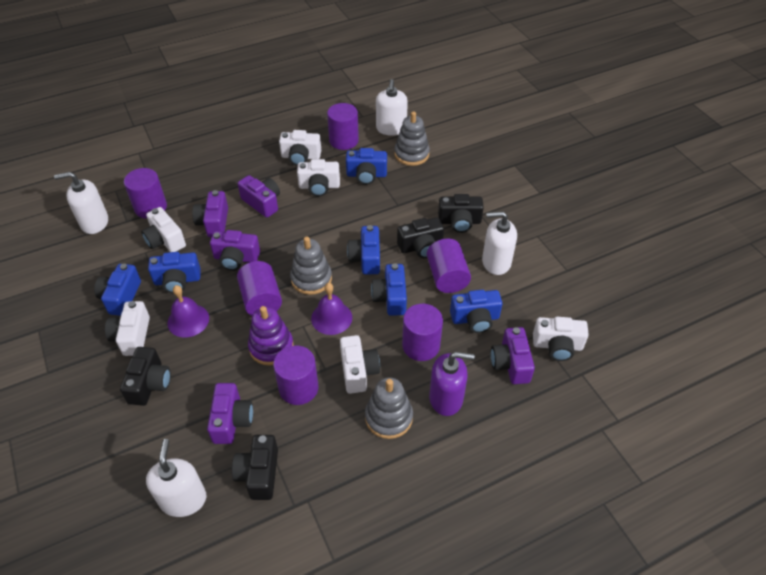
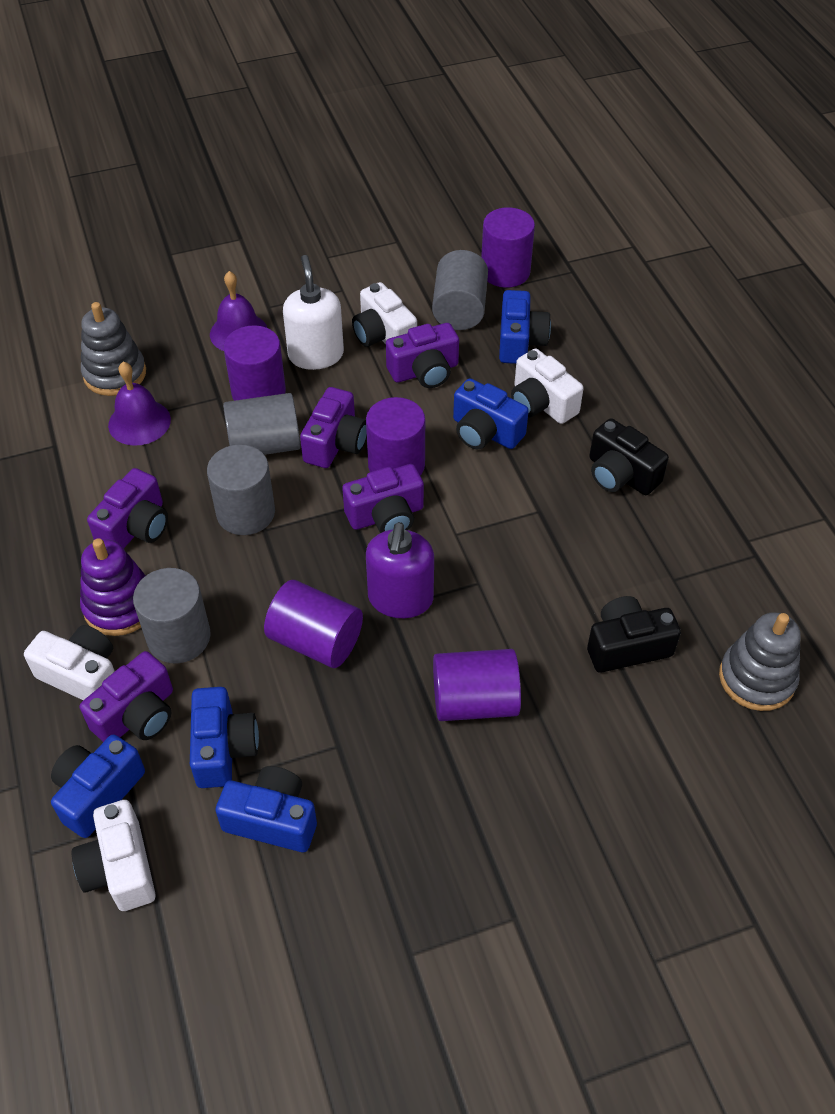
black camera: 4 -> 2
blue camera: 6 -> 5
grey cylinder: 0 -> 4
grey stacking toy: 3 -> 2
purple cylinder: 6 -> 5
white camera: 6 -> 4
white soap dispenser: 4 -> 1

